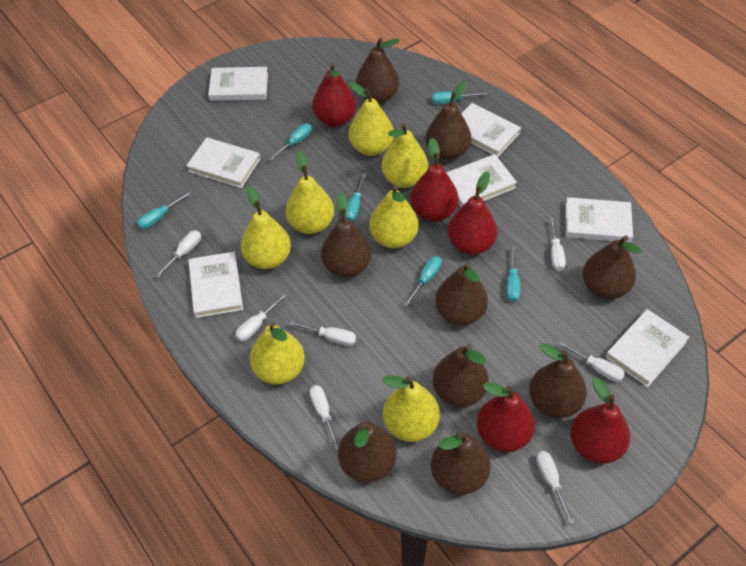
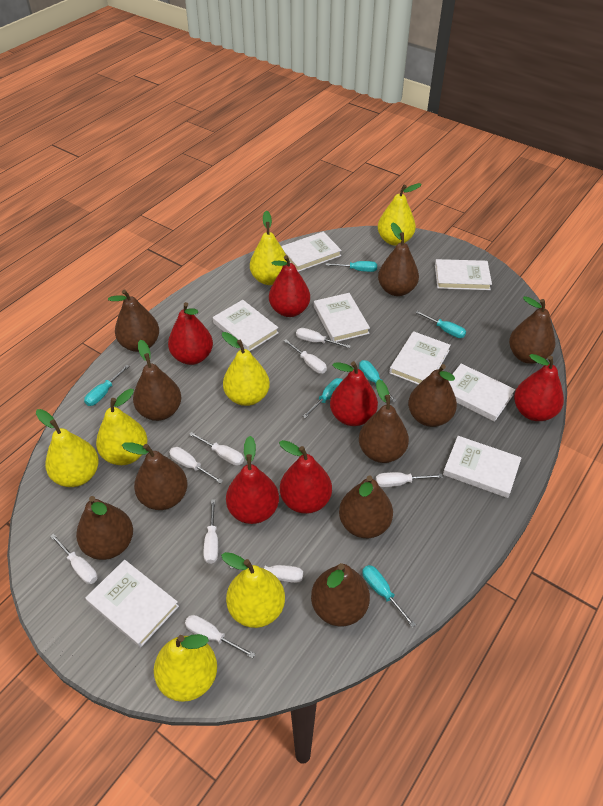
brown pear: 9 -> 10
red pear: 5 -> 6
white book: 7 -> 8
white screwdriver: 7 -> 9

